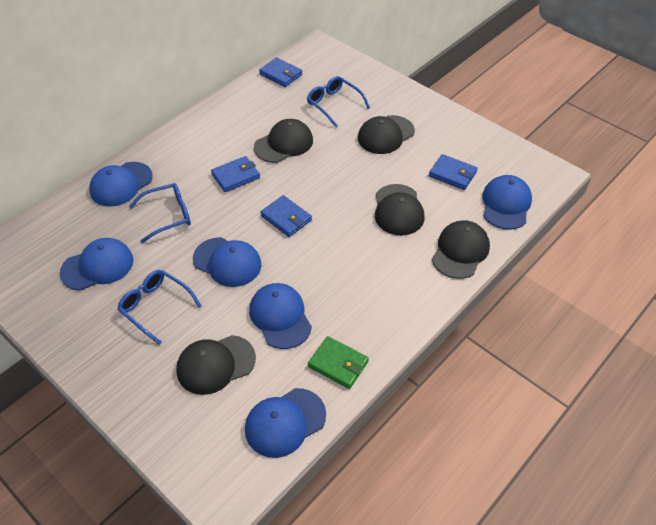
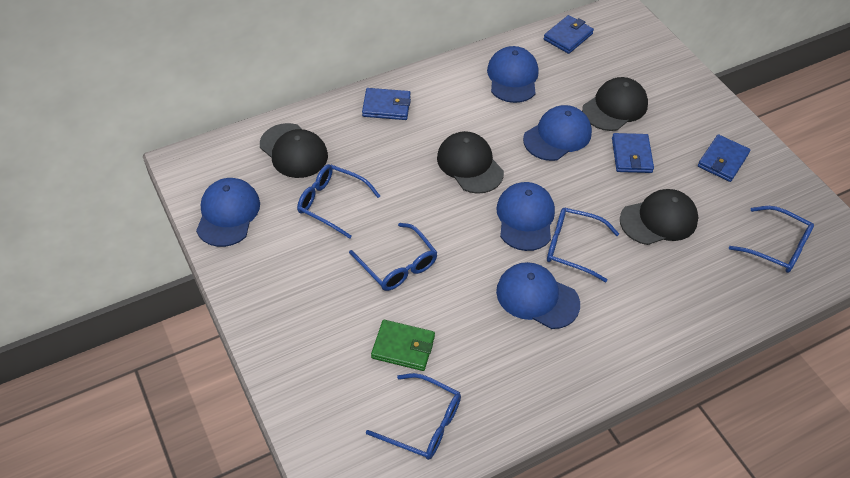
black cap: 5 -> 4
blue cap: 6 -> 5
blue glasses: 3 -> 5

